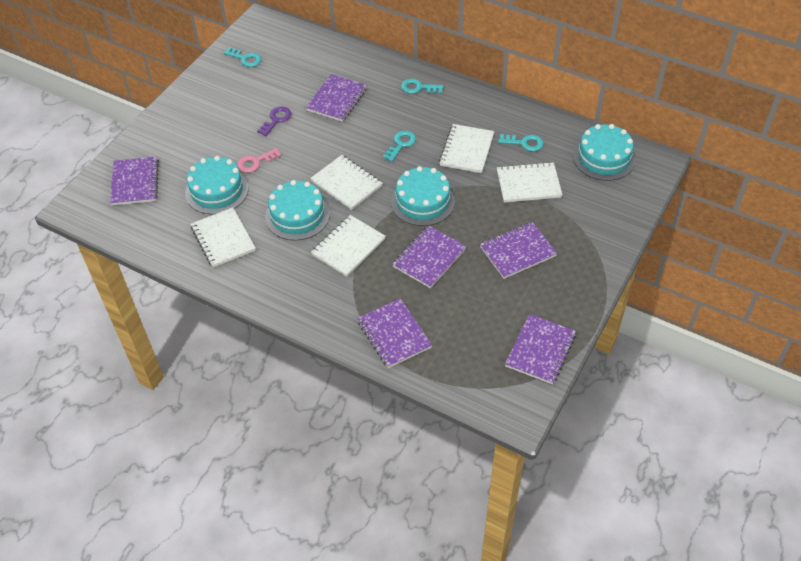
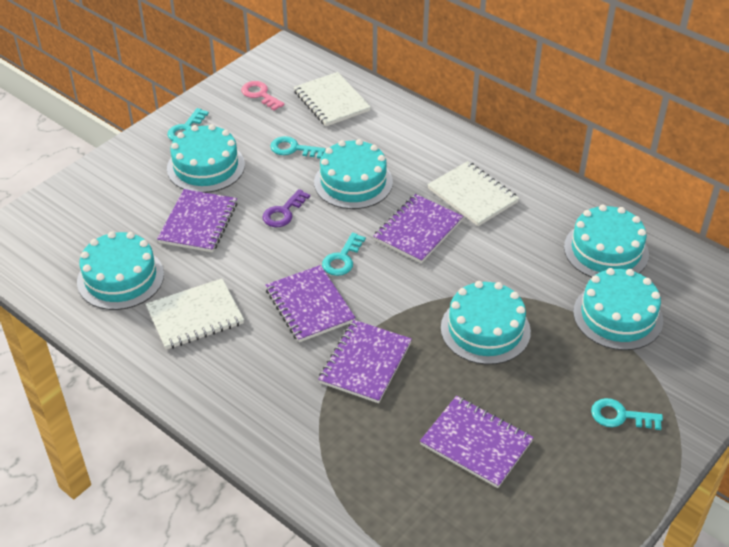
purple notebook: 6 -> 5
turquoise cake: 4 -> 6
white notebook: 5 -> 3

